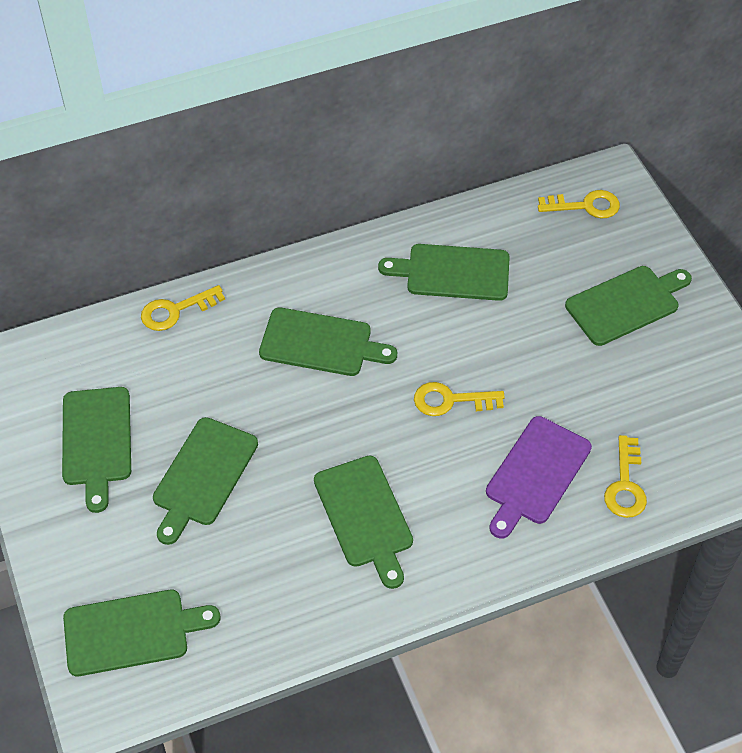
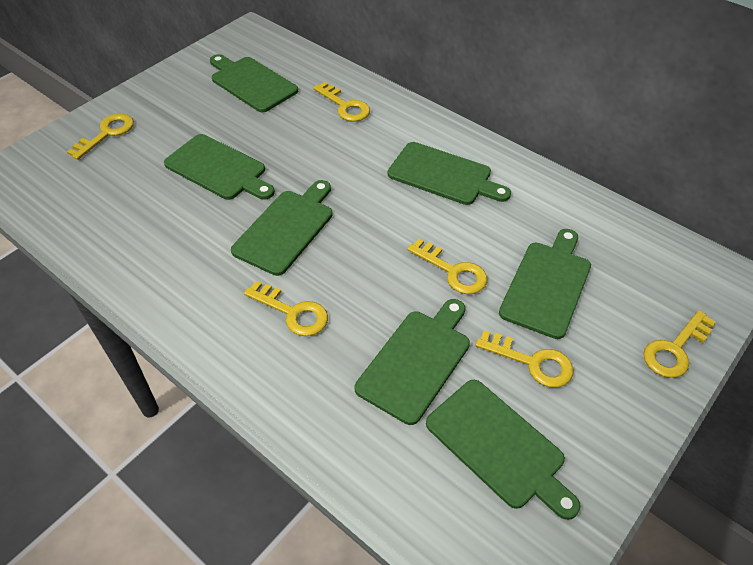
purple cutting board: 1 -> 0
yellow key: 4 -> 6

